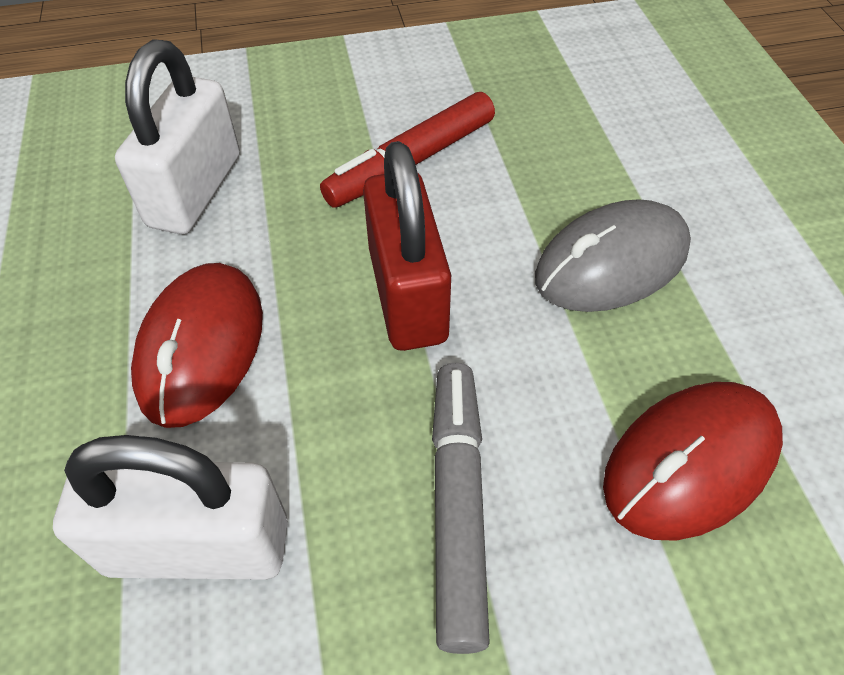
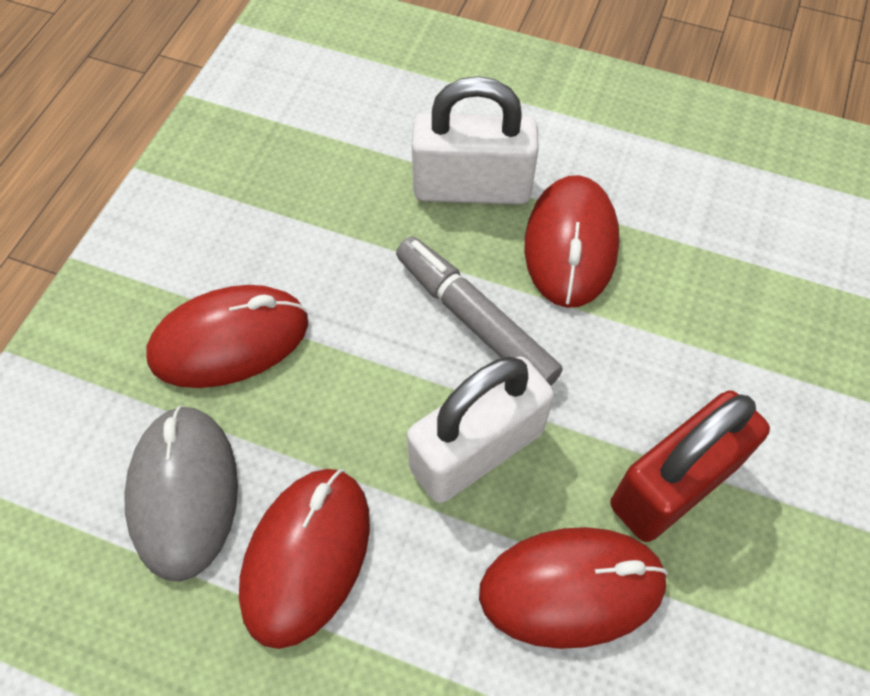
red marker: 1 -> 0
red mouse: 2 -> 4

